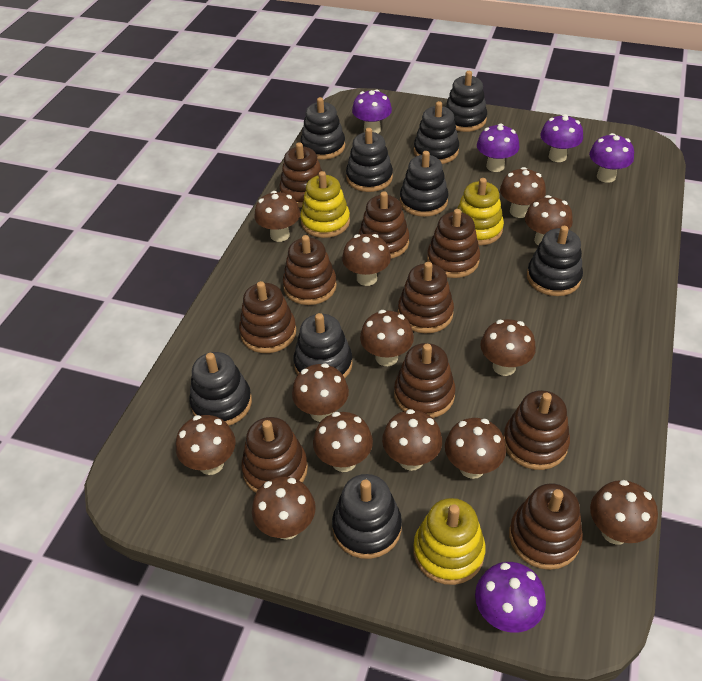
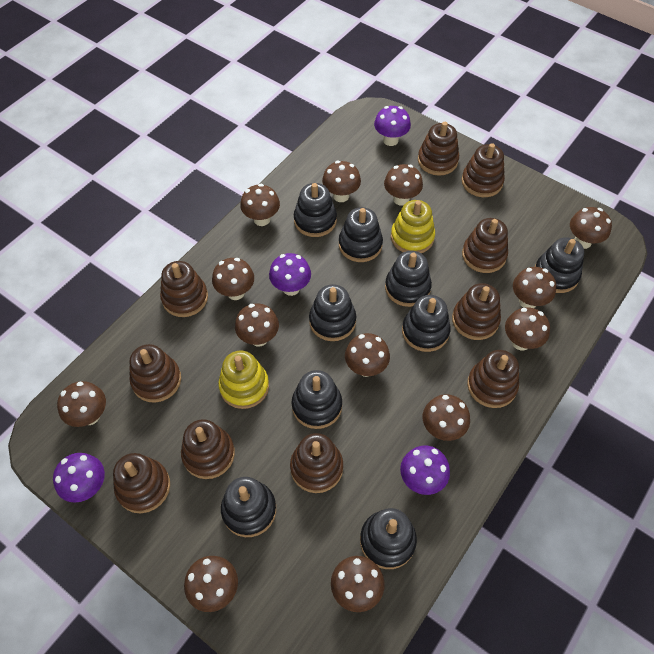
purple mushroom: 5 -> 4
yellow stacking toy: 3 -> 2

